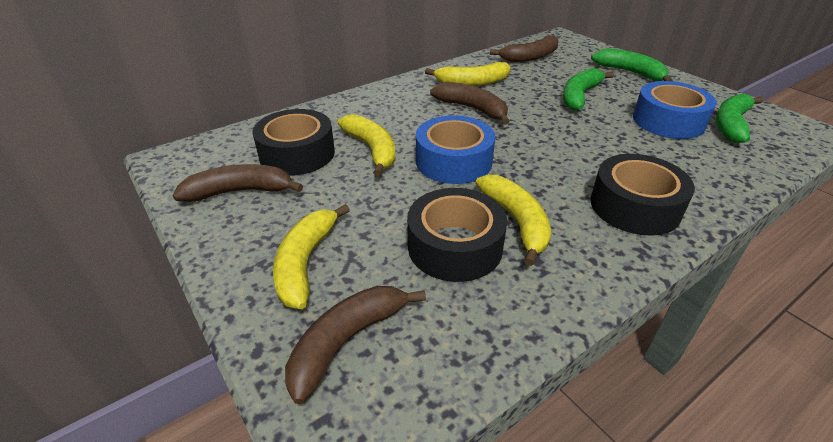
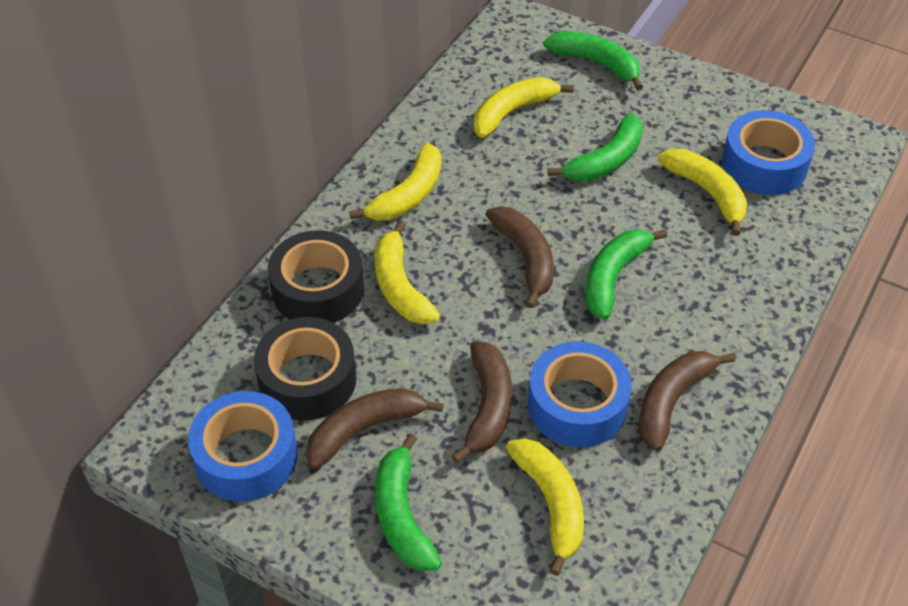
black tape: 3 -> 2
blue tape: 2 -> 3
green banana: 3 -> 4
yellow banana: 4 -> 5

